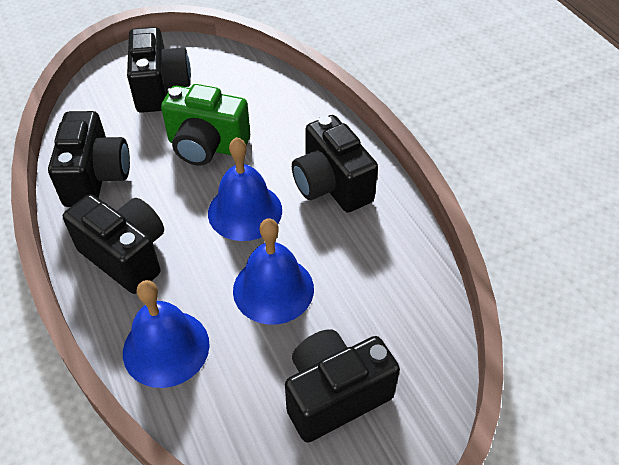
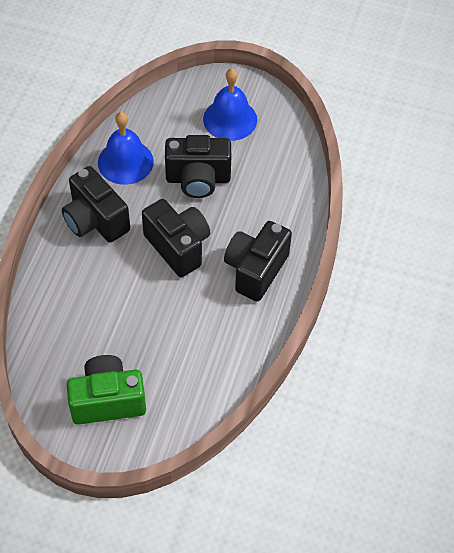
black camera: 5 -> 4
blue bell: 3 -> 2

